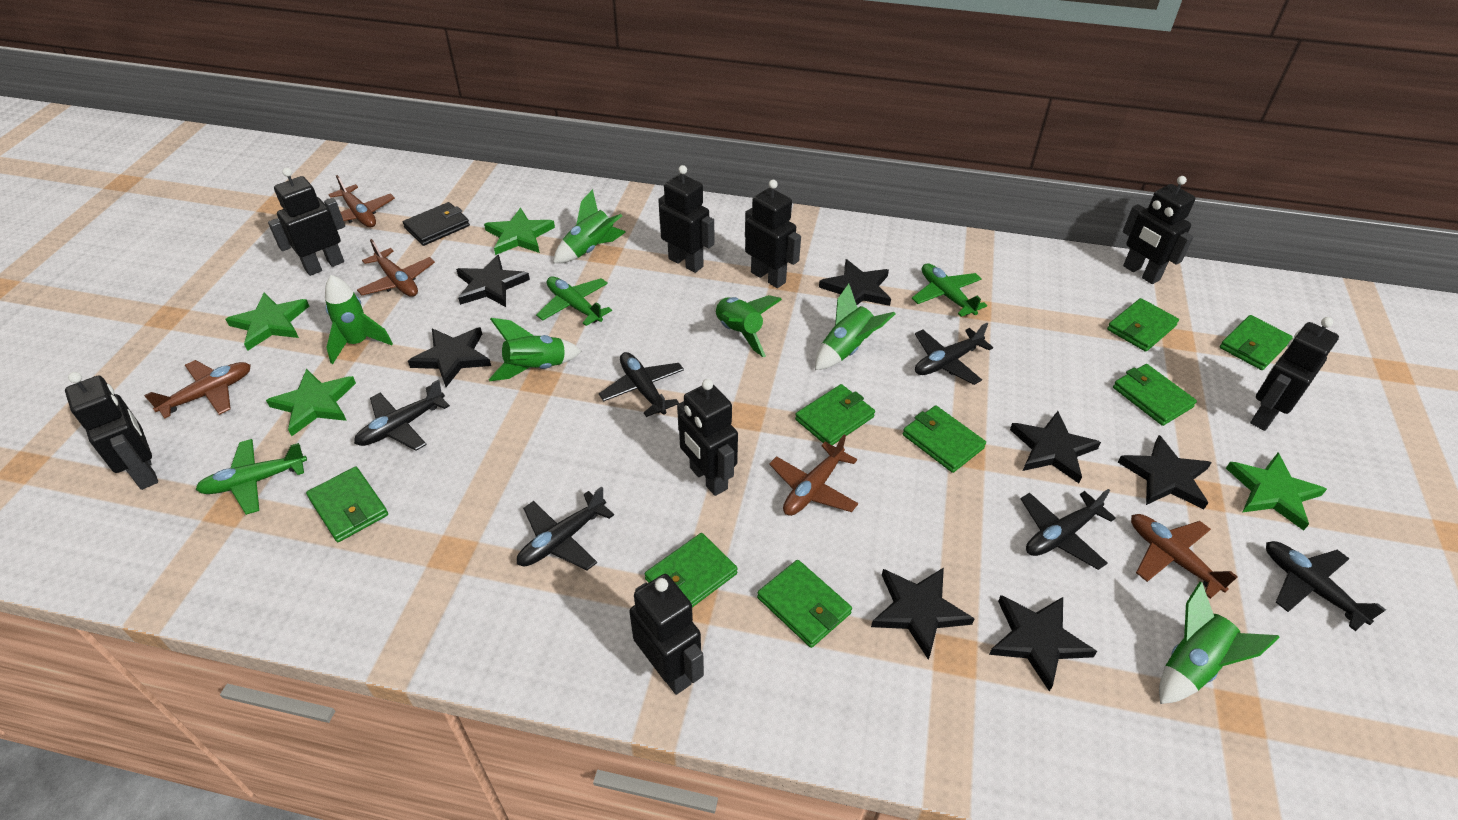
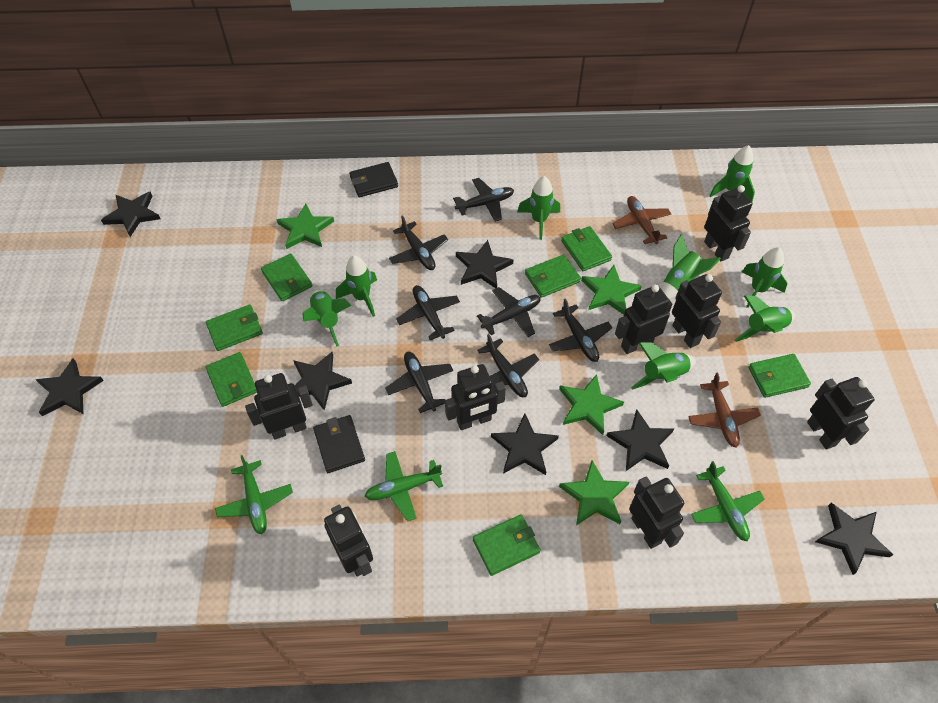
black plane: 6 -> 7
black wallet: 1 -> 2
brown plane: 5 -> 2
green rocket: 6 -> 8
green wallet: 8 -> 7

